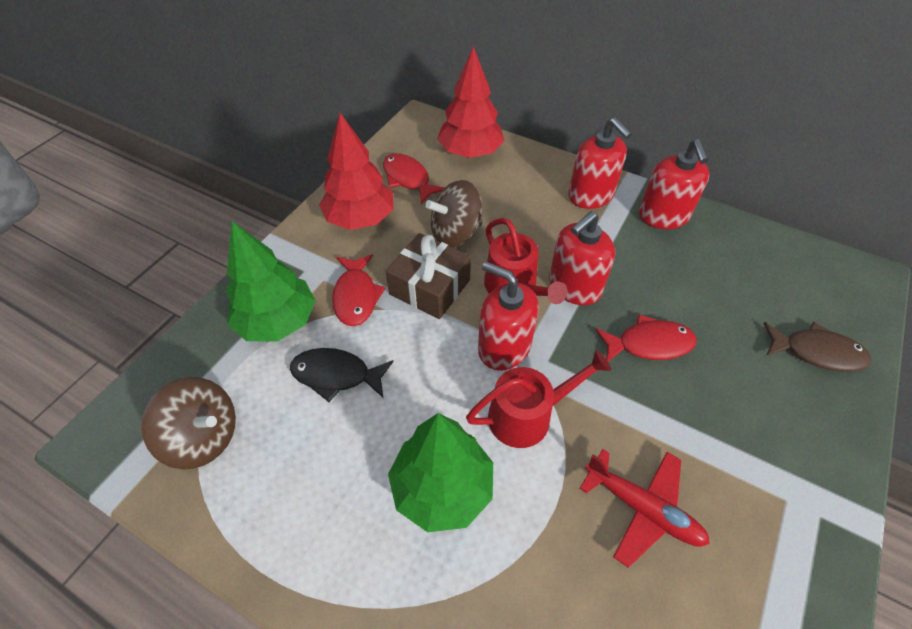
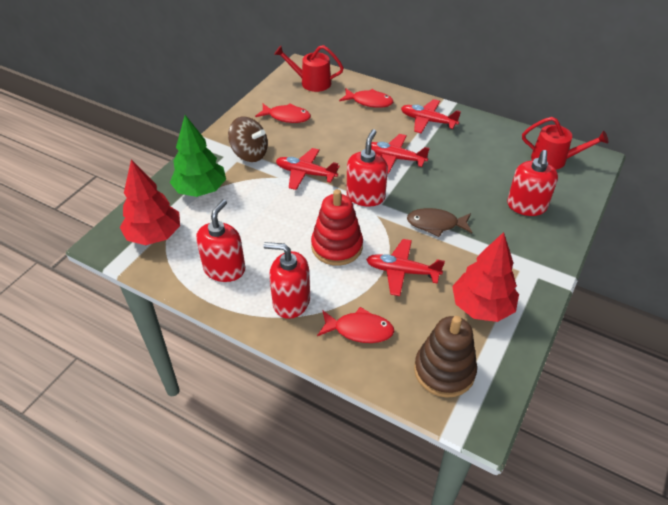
black fish: 1 -> 0
brown gift: 1 -> 0
brown spinning top: 2 -> 1
brown stacking toy: 0 -> 1
green tree: 2 -> 1
red plane: 1 -> 4
red stacking toy: 0 -> 1

